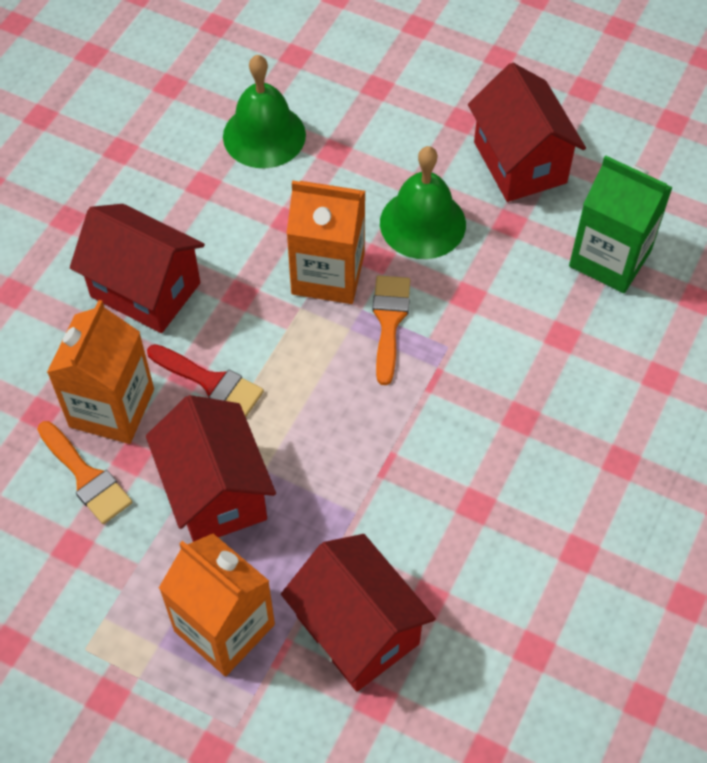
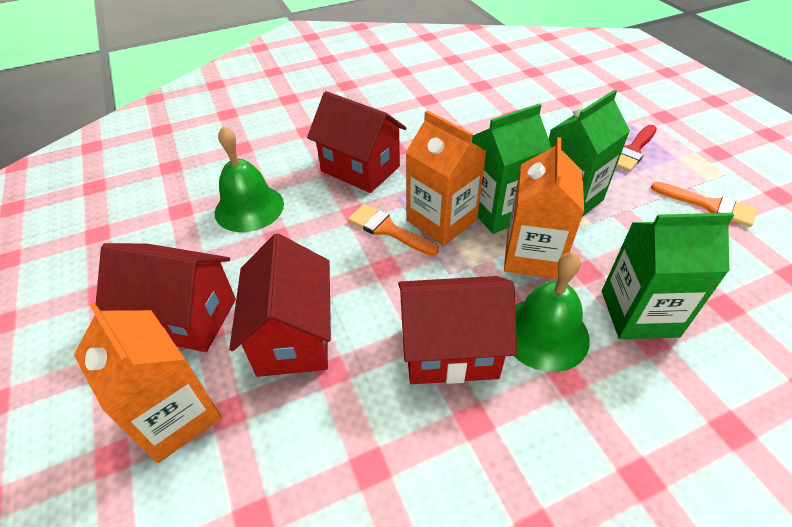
green carton: 1 -> 3

